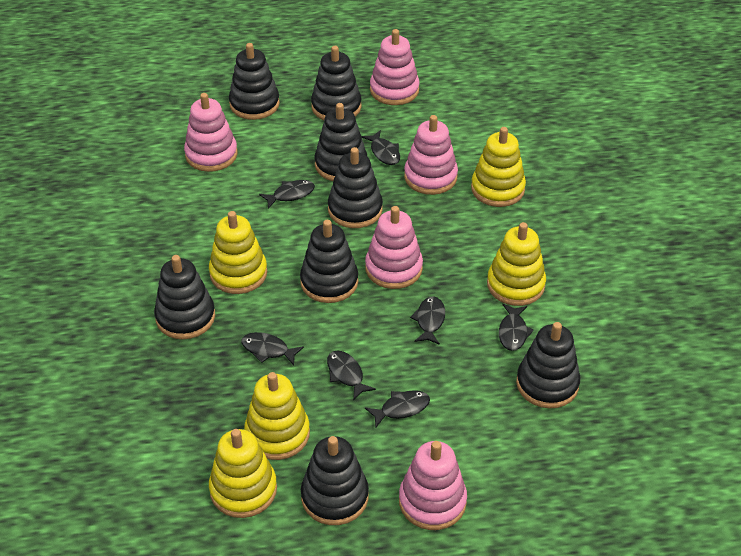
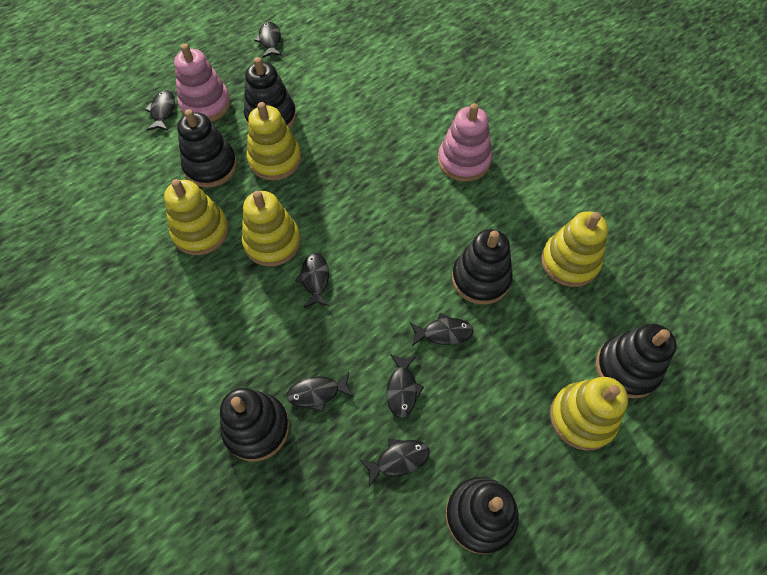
black stacking toy: 8 -> 6
pink stacking toy: 5 -> 2

